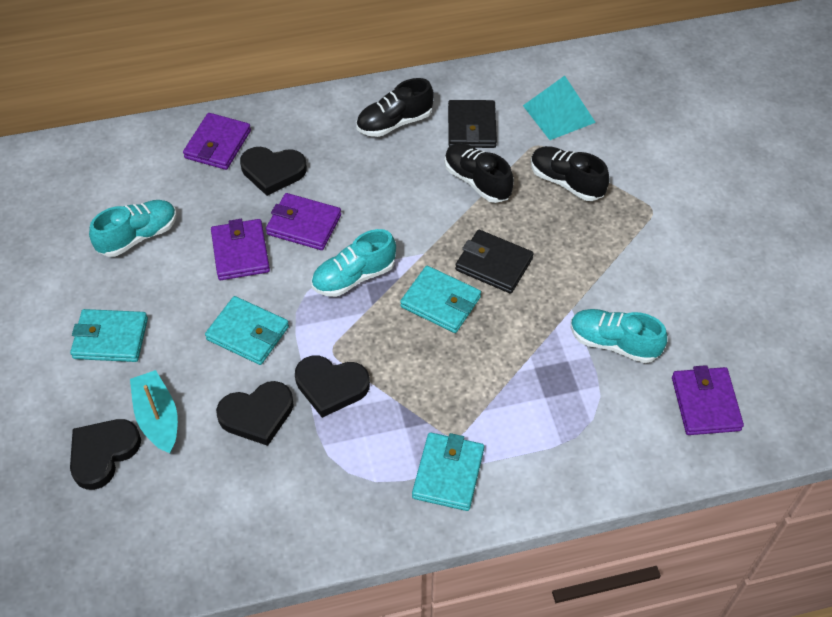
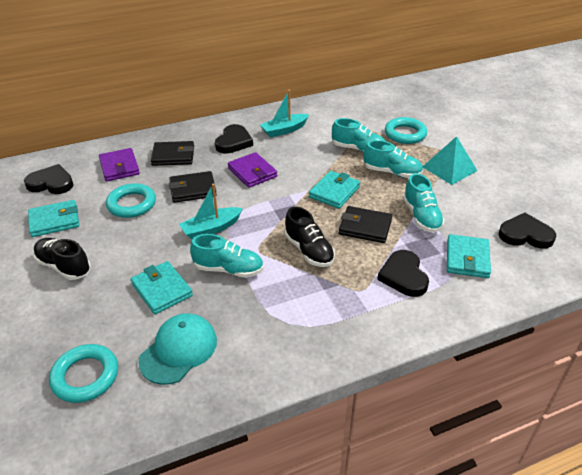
black shoe: 3 -> 2
black wallet: 2 -> 3
purple wallet: 4 -> 2
turquoise boat: 1 -> 2
turquoise cap: 0 -> 1
turquoise ring: 0 -> 3
turquoise shoe: 3 -> 4

